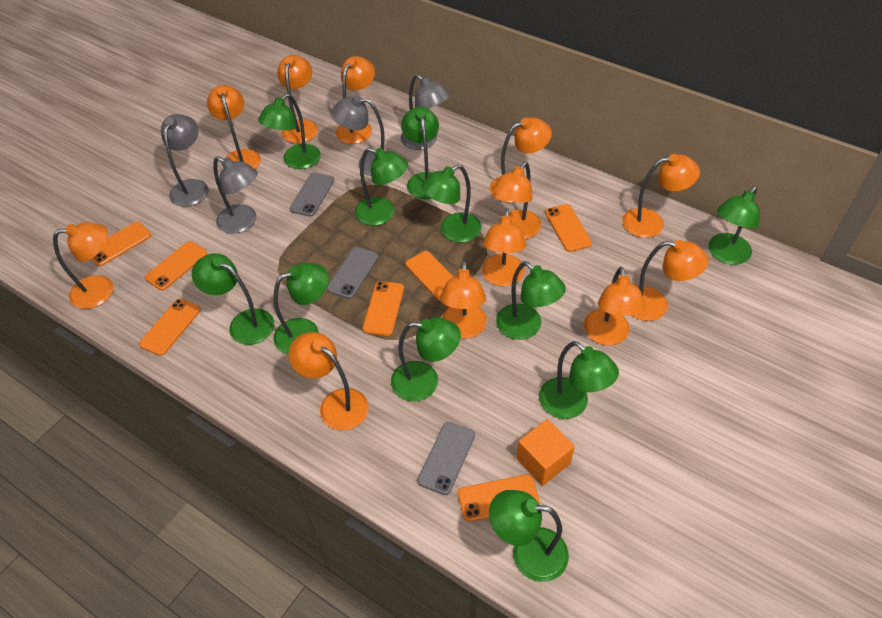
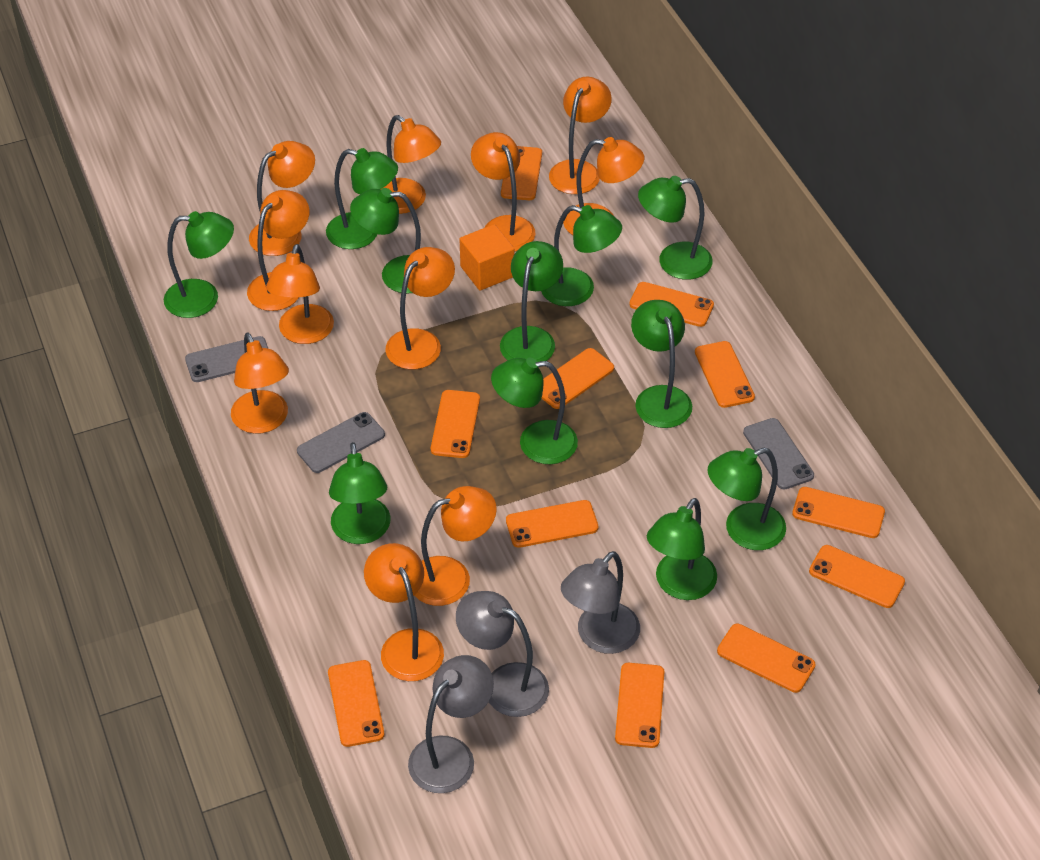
grey lamp: 4 -> 3
orange lamp: 12 -> 11
orange phone: 7 -> 11

